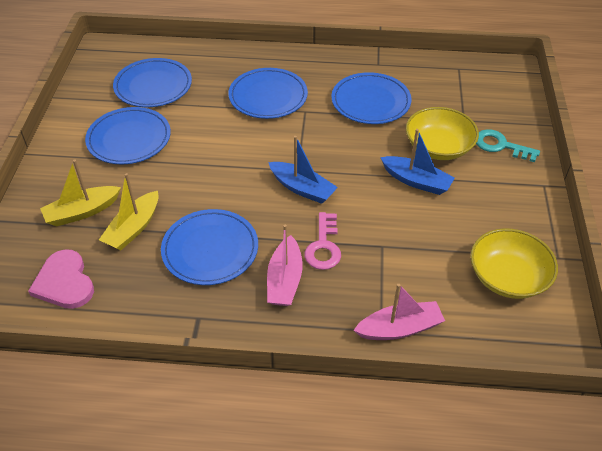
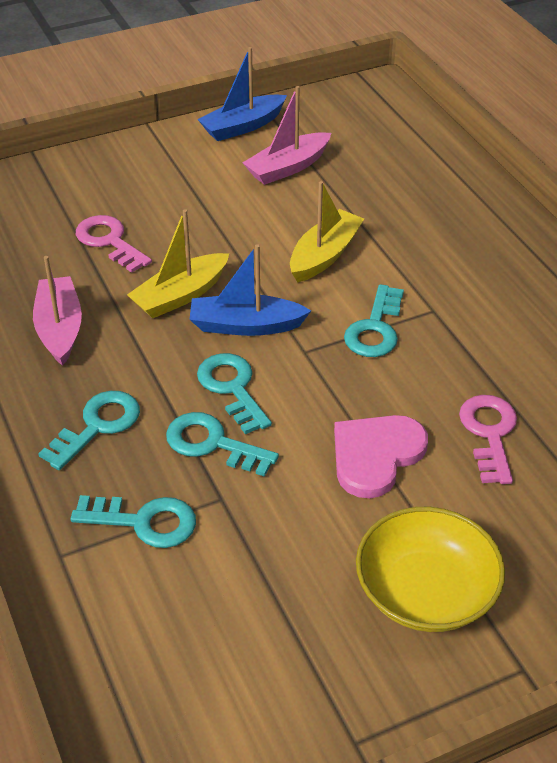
blue plate: 5 -> 0
pink key: 1 -> 2
turquoise key: 1 -> 5
yellow bowl: 2 -> 1

